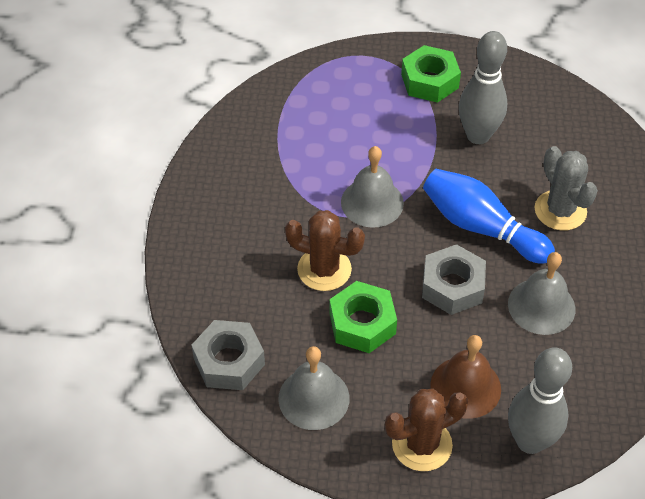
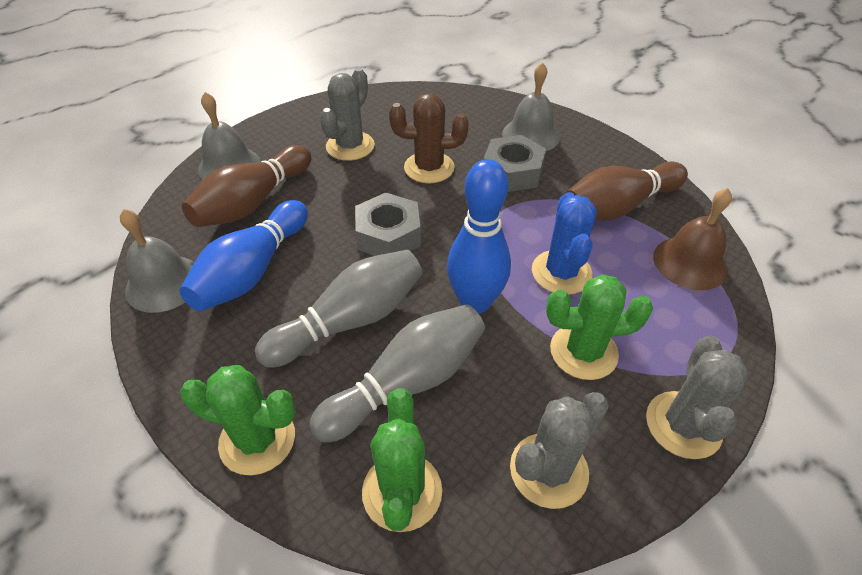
blue bowling pin: 1 -> 2
blue cactus: 0 -> 1
brown bowling pin: 0 -> 2
brown cactus: 2 -> 1
green cactus: 0 -> 3
green nut: 2 -> 0
grey cactus: 1 -> 3

